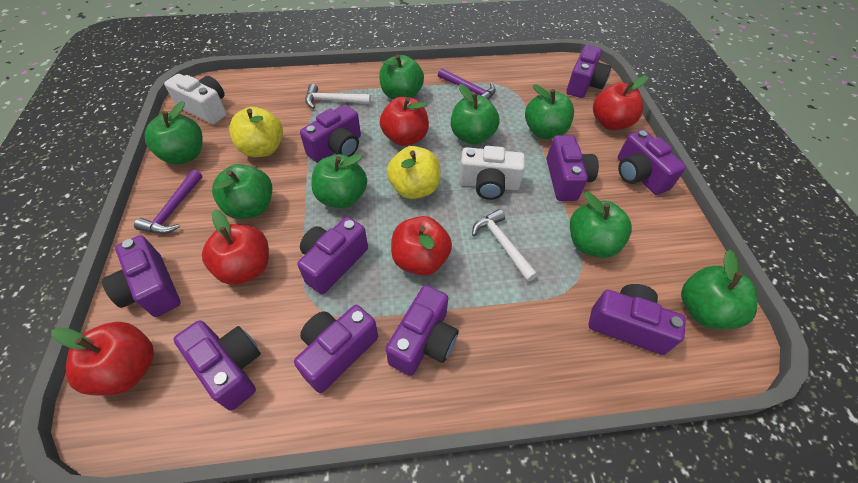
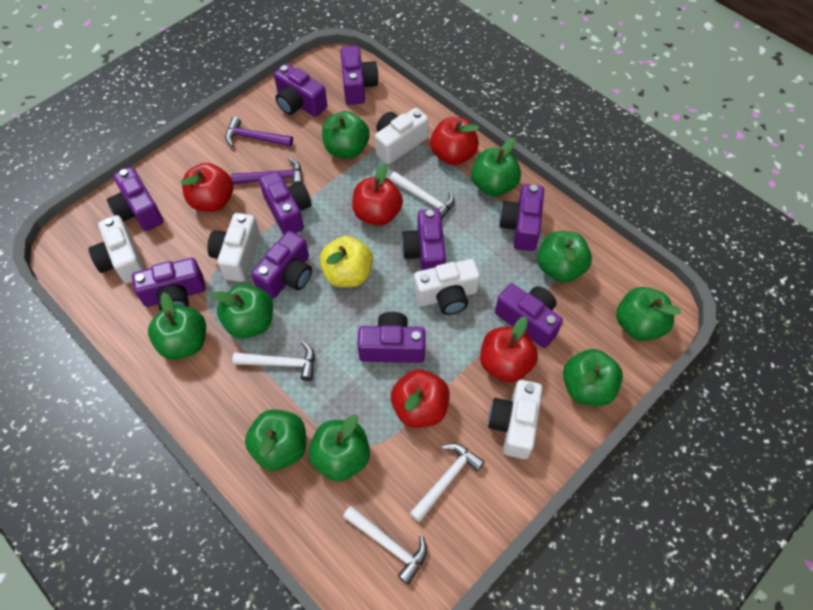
green apple: 8 -> 9
white camera: 2 -> 5
white hammer: 2 -> 4
yellow apple: 2 -> 1

